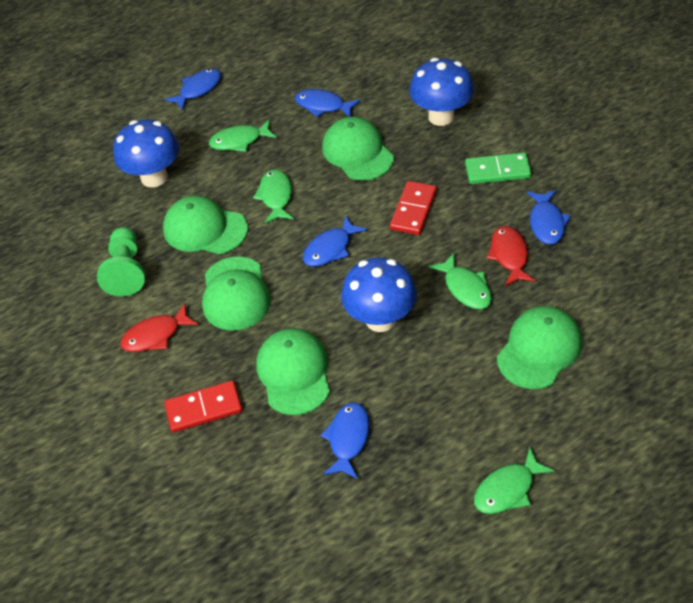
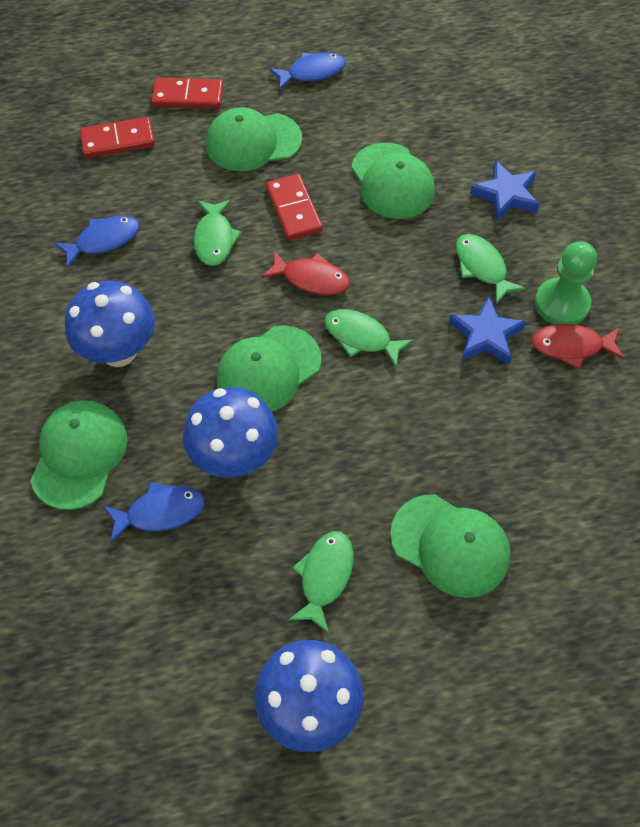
blue fish: 5 -> 3
blue star: 0 -> 2
green domino: 1 -> 0
red domino: 2 -> 3

